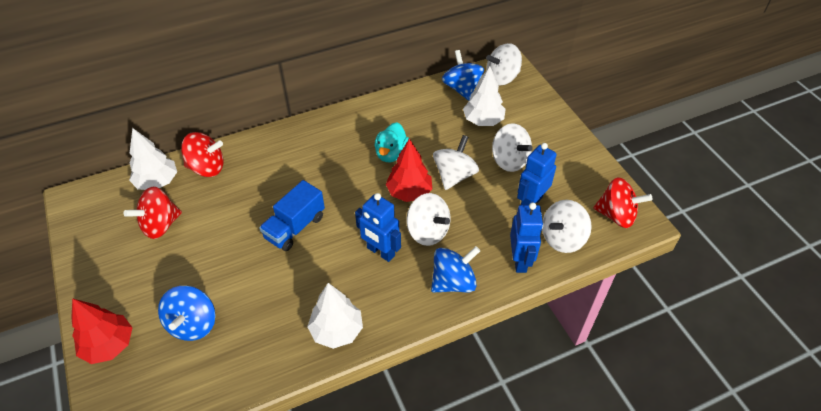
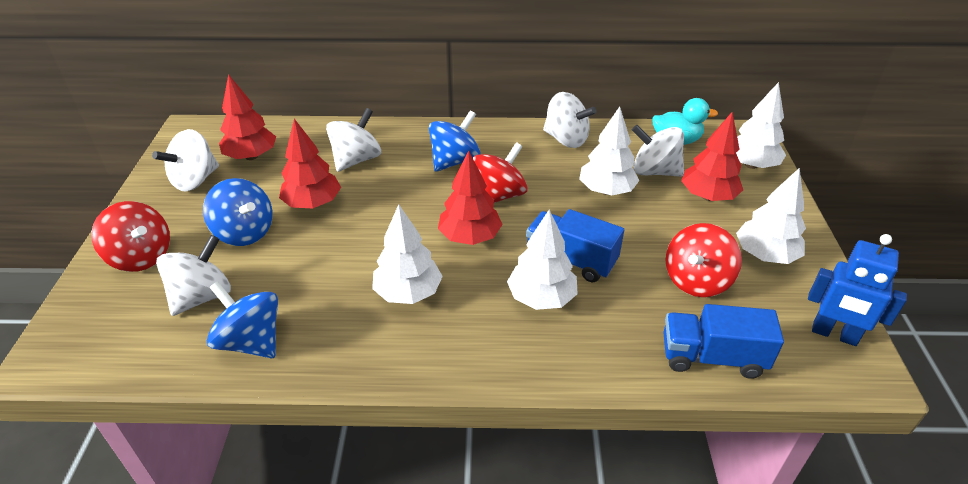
blue robot: 3 -> 1
blue truck: 1 -> 2
red tree: 2 -> 4
white tree: 3 -> 5

